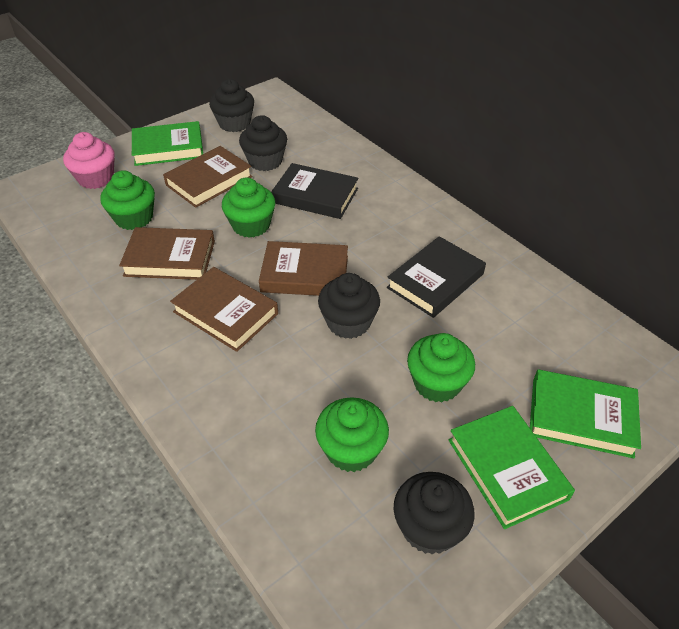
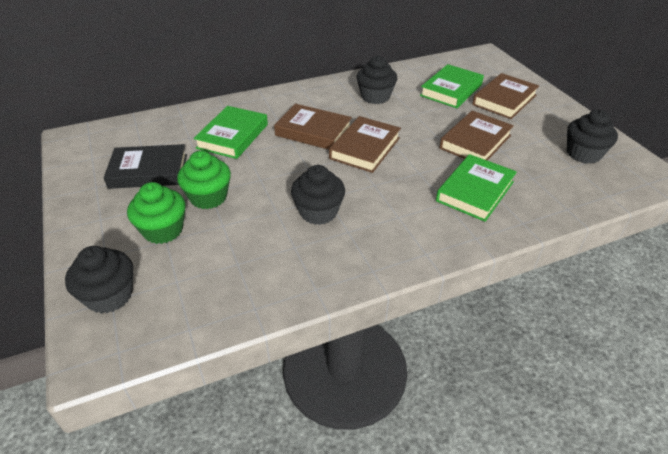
black book: 2 -> 1
green cupcake: 4 -> 2
pink cupcake: 1 -> 0

